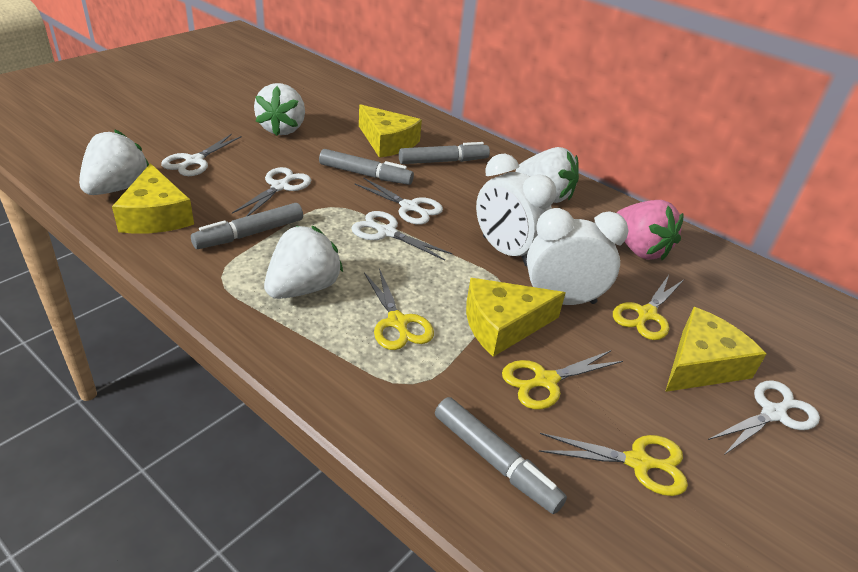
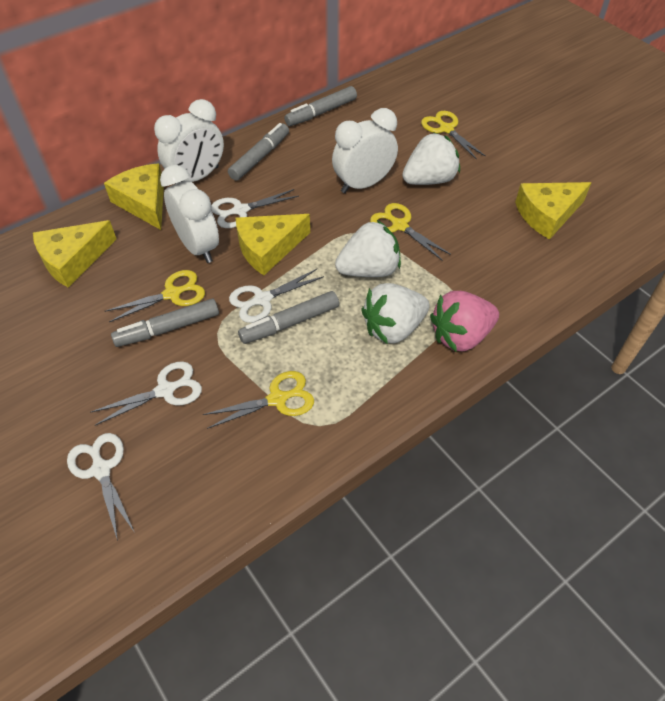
white clock: 2 -> 3
white scissors: 5 -> 4
white strawberry: 4 -> 3

